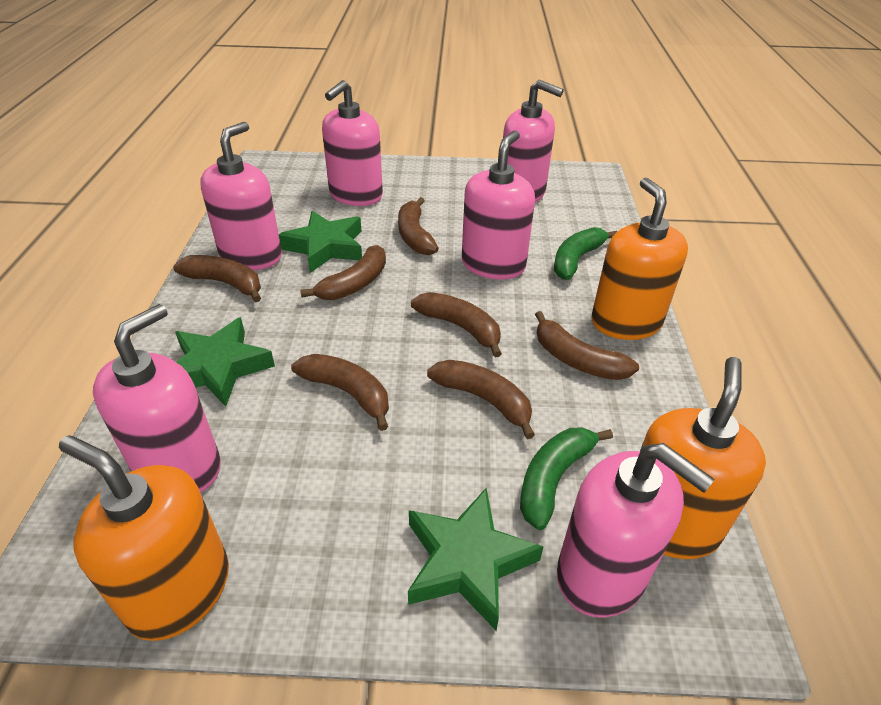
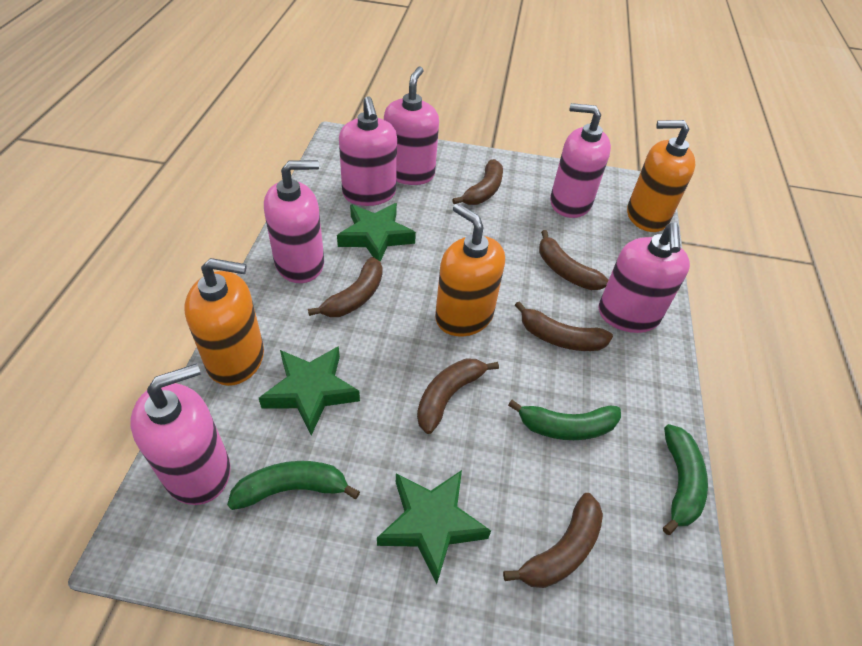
brown banana: 7 -> 6
green banana: 2 -> 3

